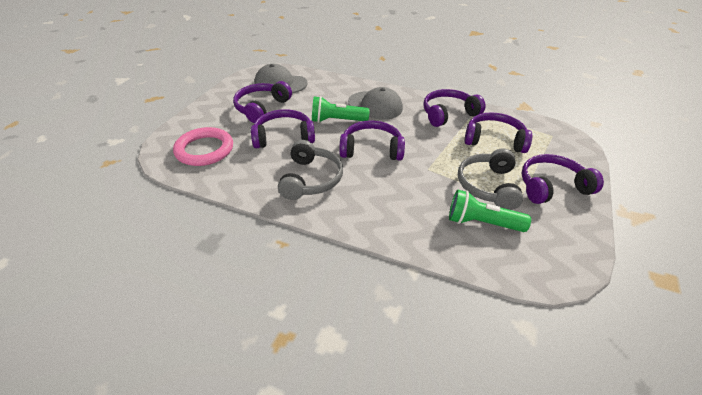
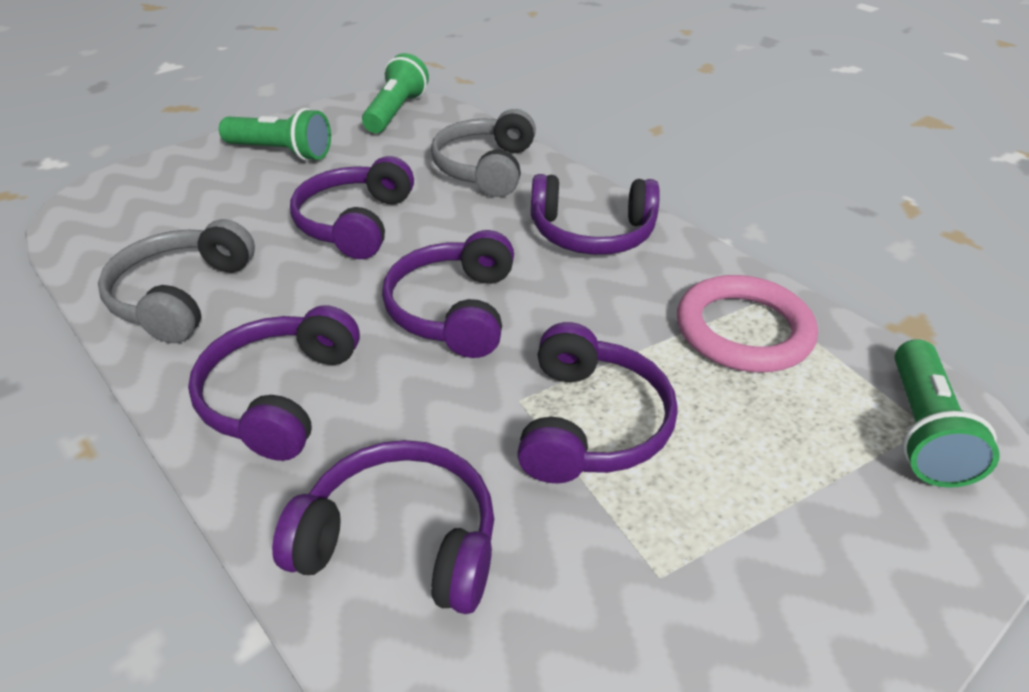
green flashlight: 2 -> 3
grey cap: 2 -> 0

